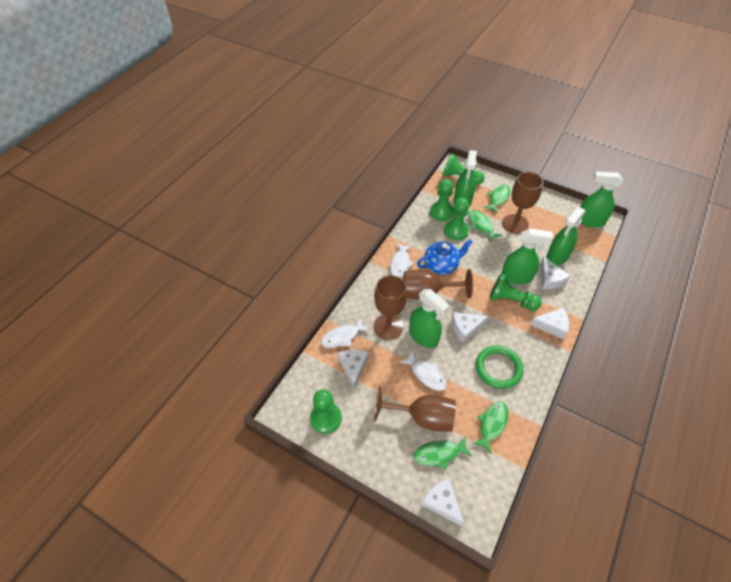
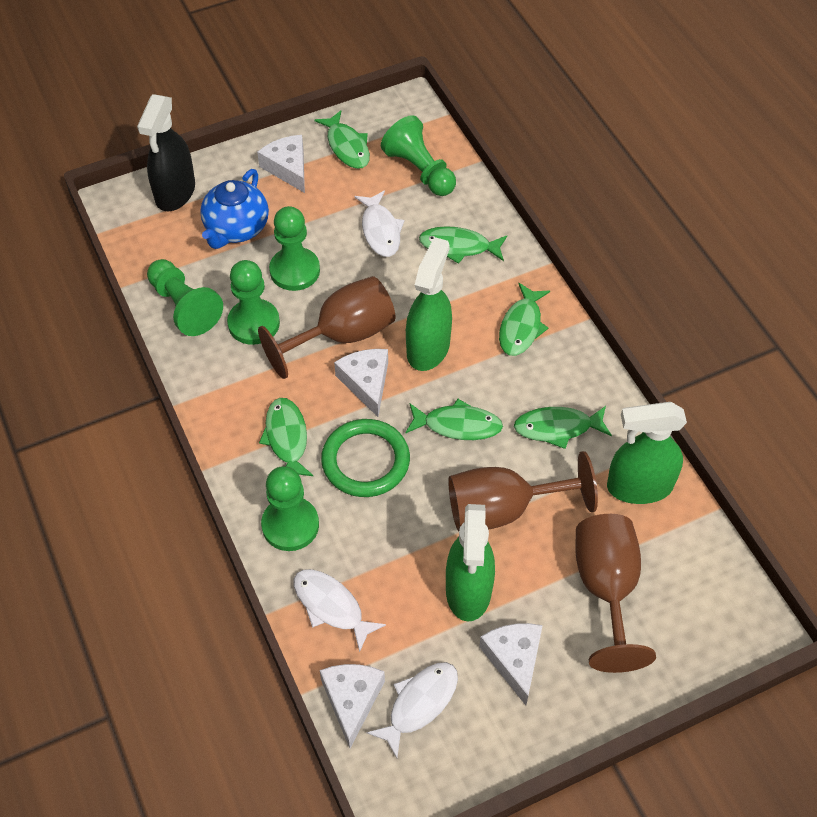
black spray bottle: 0 -> 1
brown goblet: 4 -> 3
green fish: 4 -> 6
green spray bottle: 5 -> 3
white cheese: 5 -> 4

